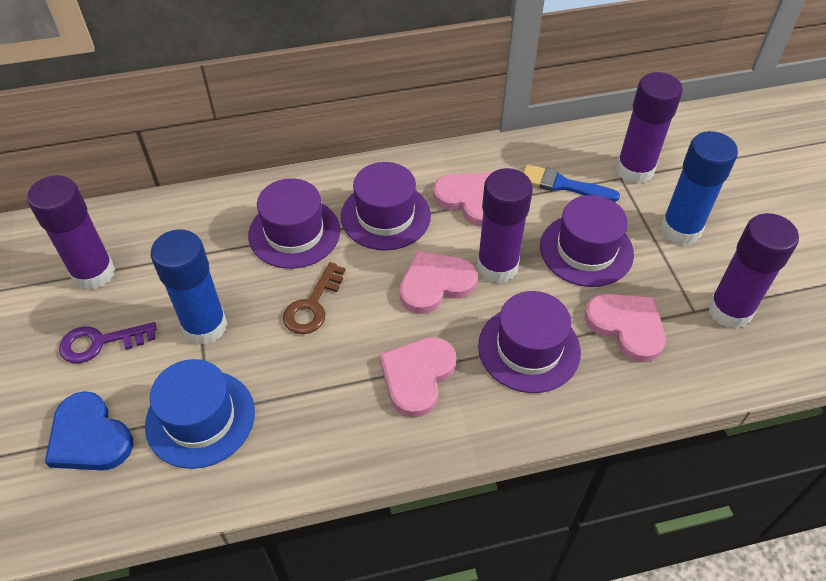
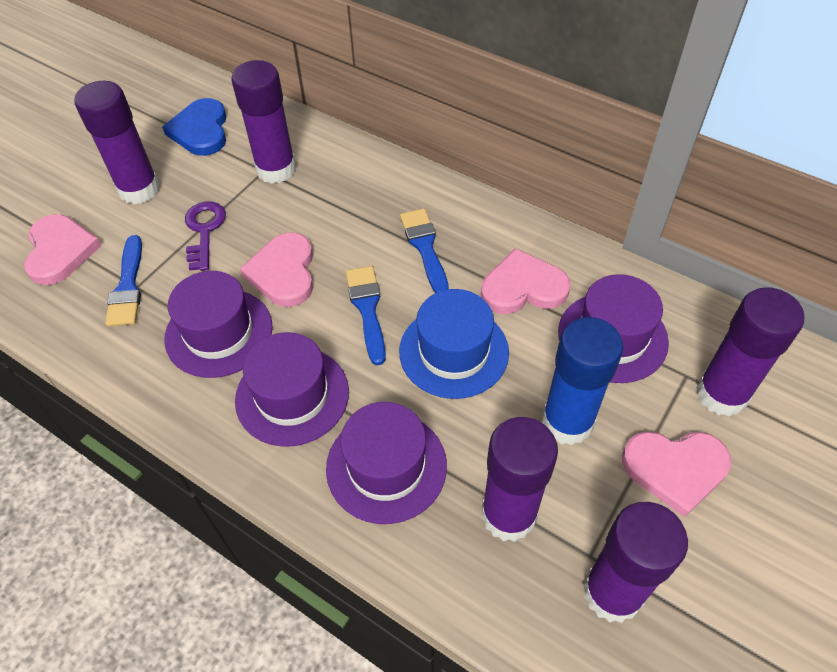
blue brush: 1 -> 3
blue glue stick: 2 -> 1
brown key: 1 -> 0
purple glue stick: 4 -> 5

